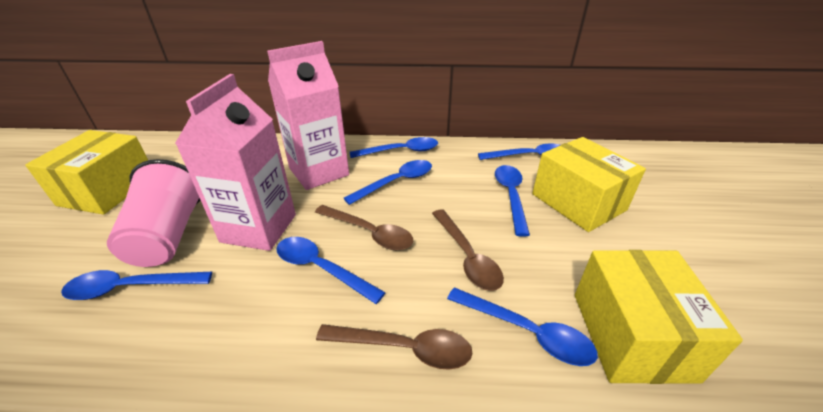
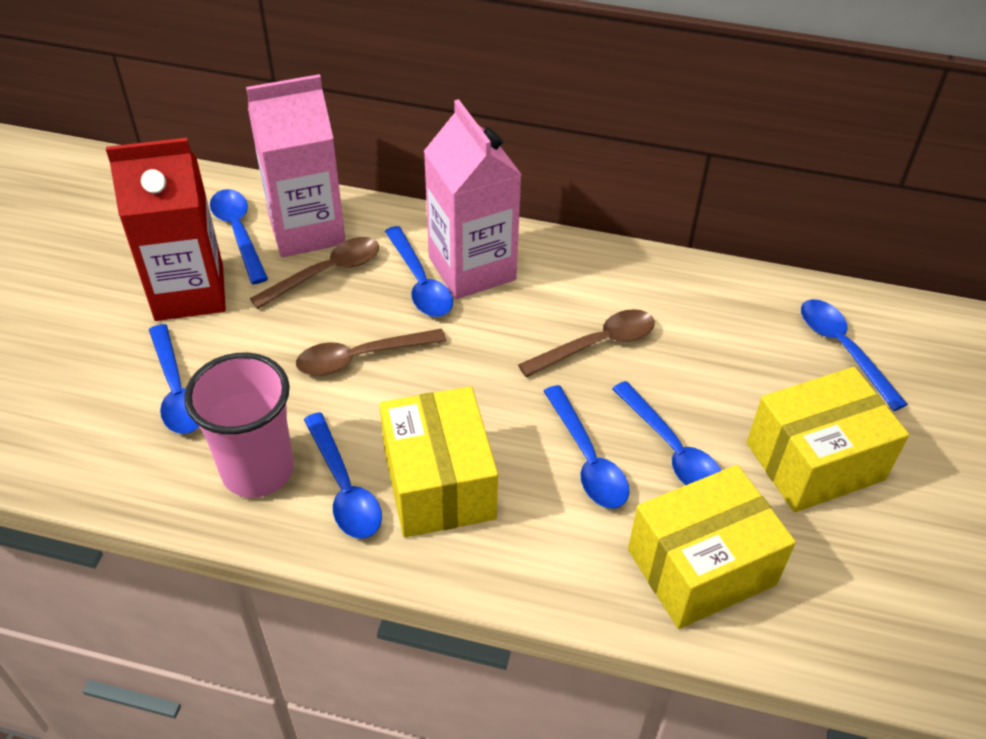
red carton: 0 -> 1

